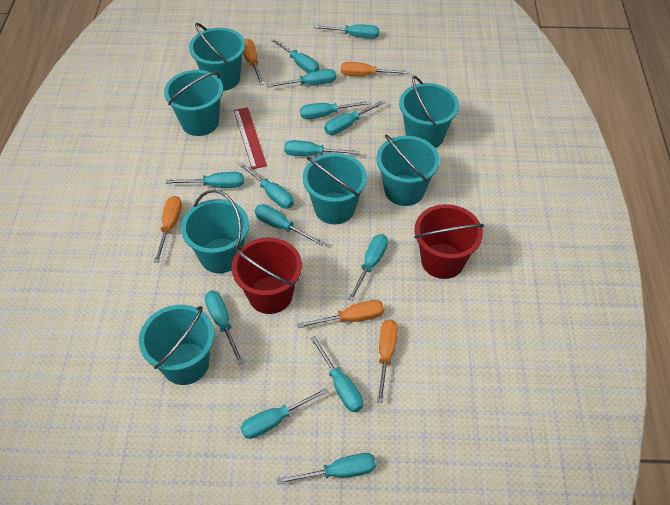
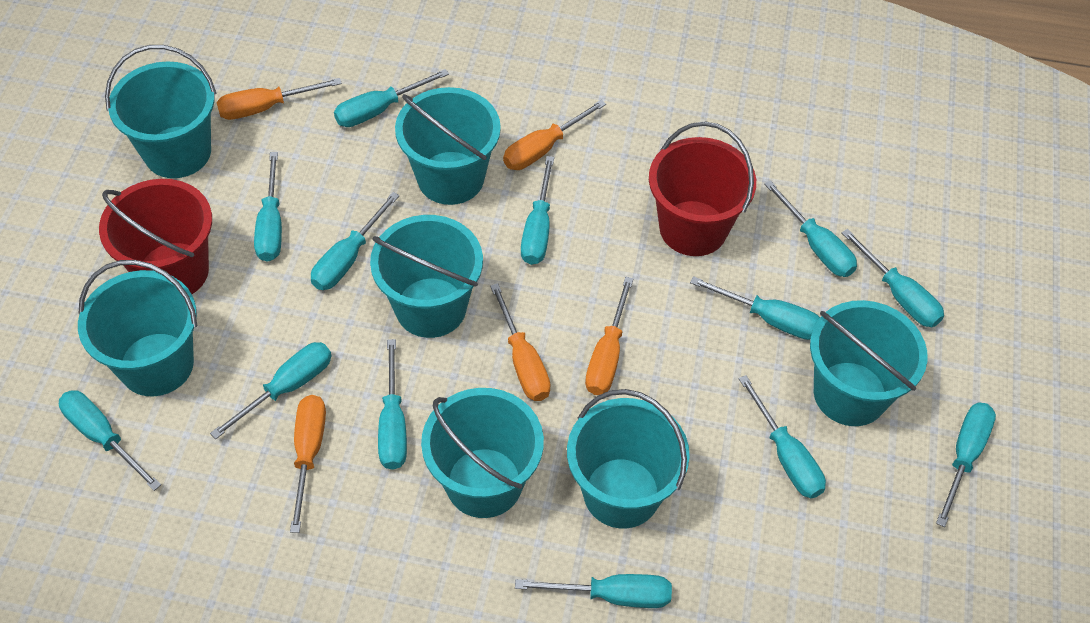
red ruler: 1 -> 0
turquoise screwdriver: 14 -> 13

